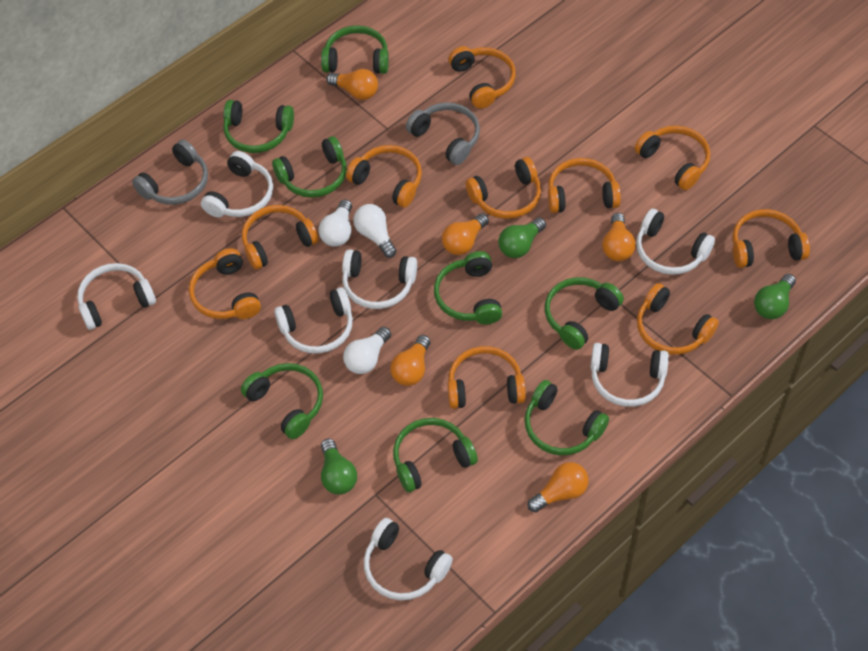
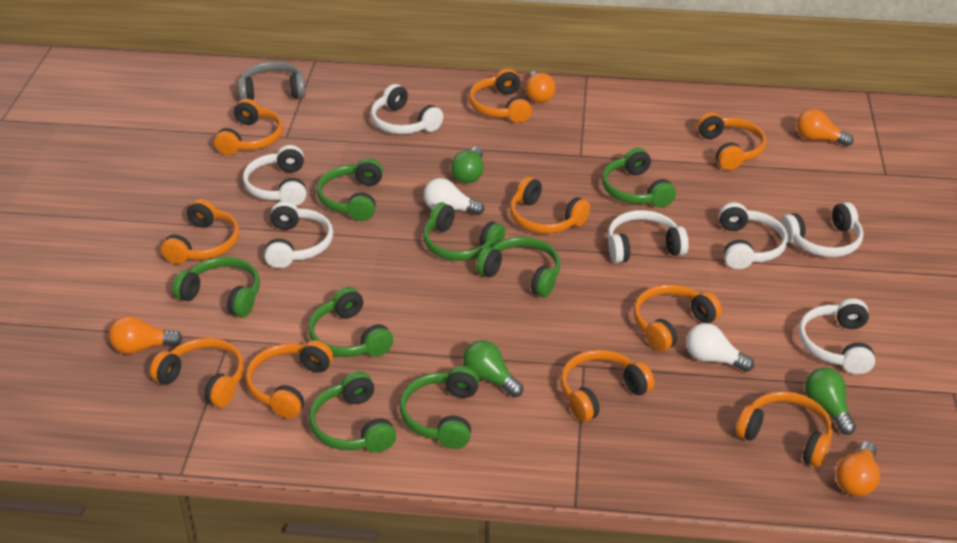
grey headphones: 2 -> 1
orange light bulb: 5 -> 4
white light bulb: 3 -> 2

